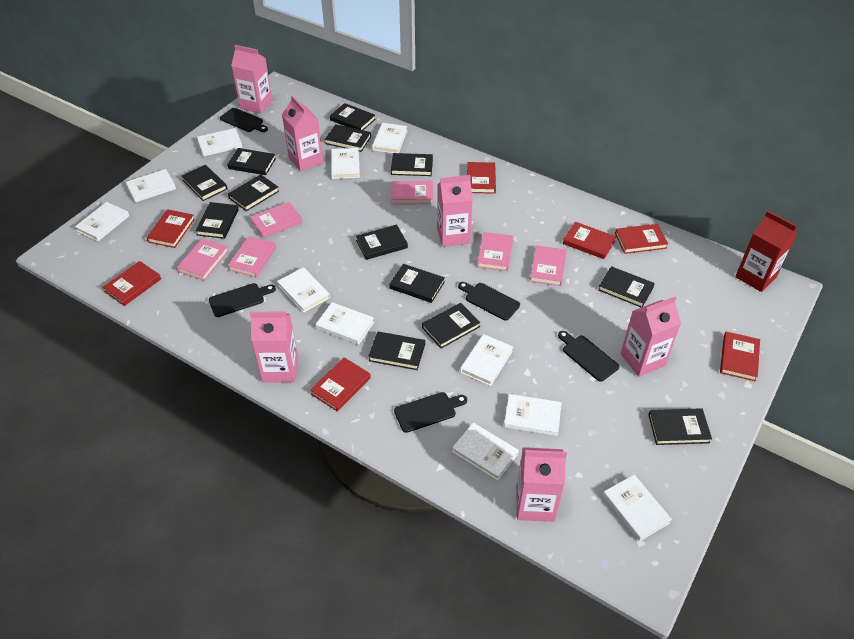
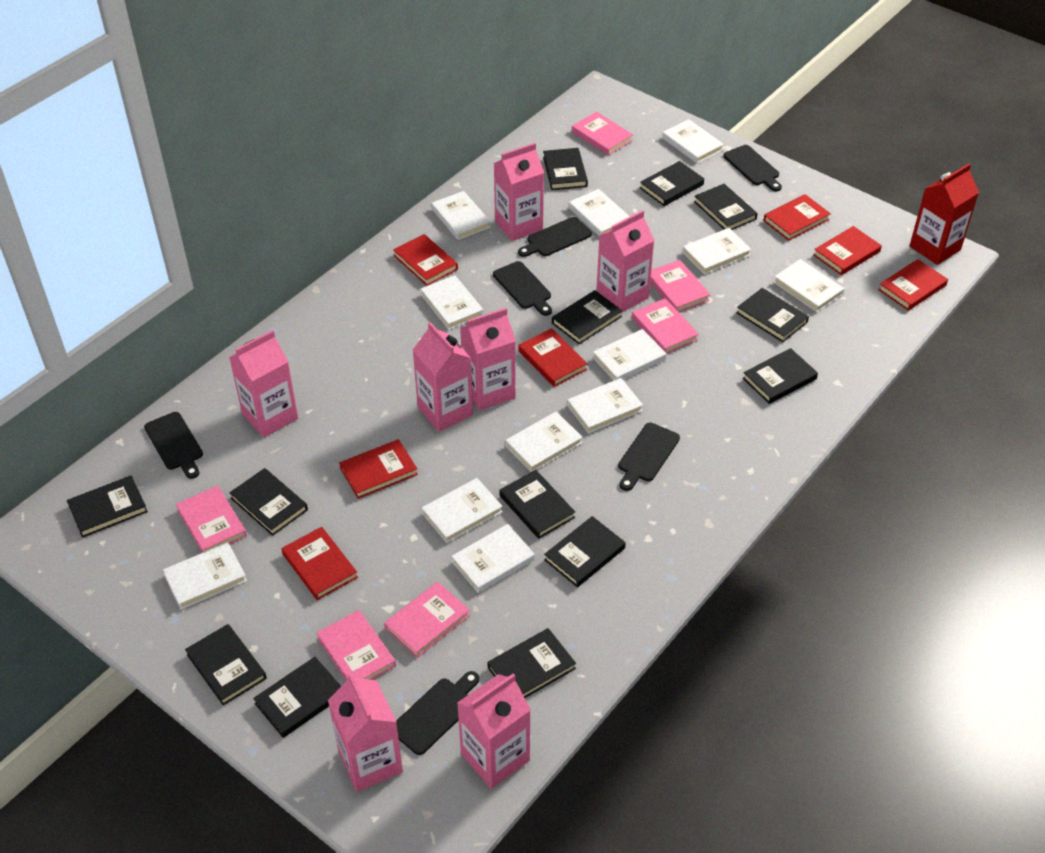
black cutting board: 5 -> 6
pink carton: 6 -> 7
white book: 11 -> 12

